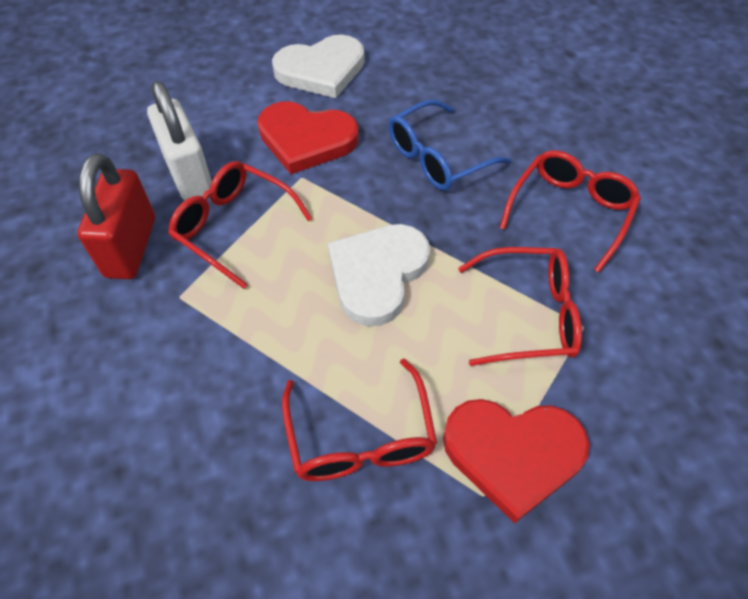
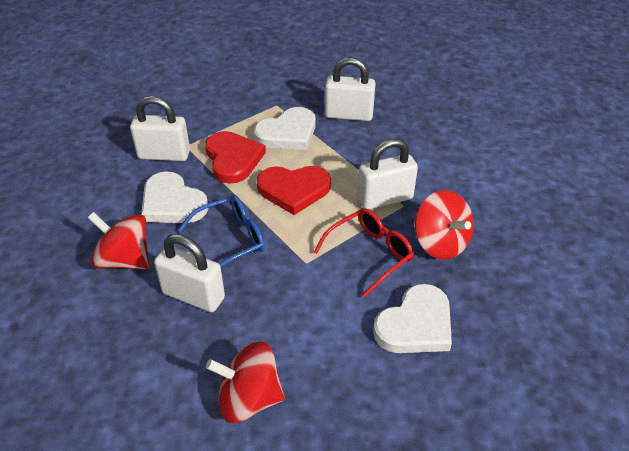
red glasses: 4 -> 1
red padlock: 1 -> 0
red spinning top: 0 -> 3
white heart: 2 -> 3
white padlock: 1 -> 4

